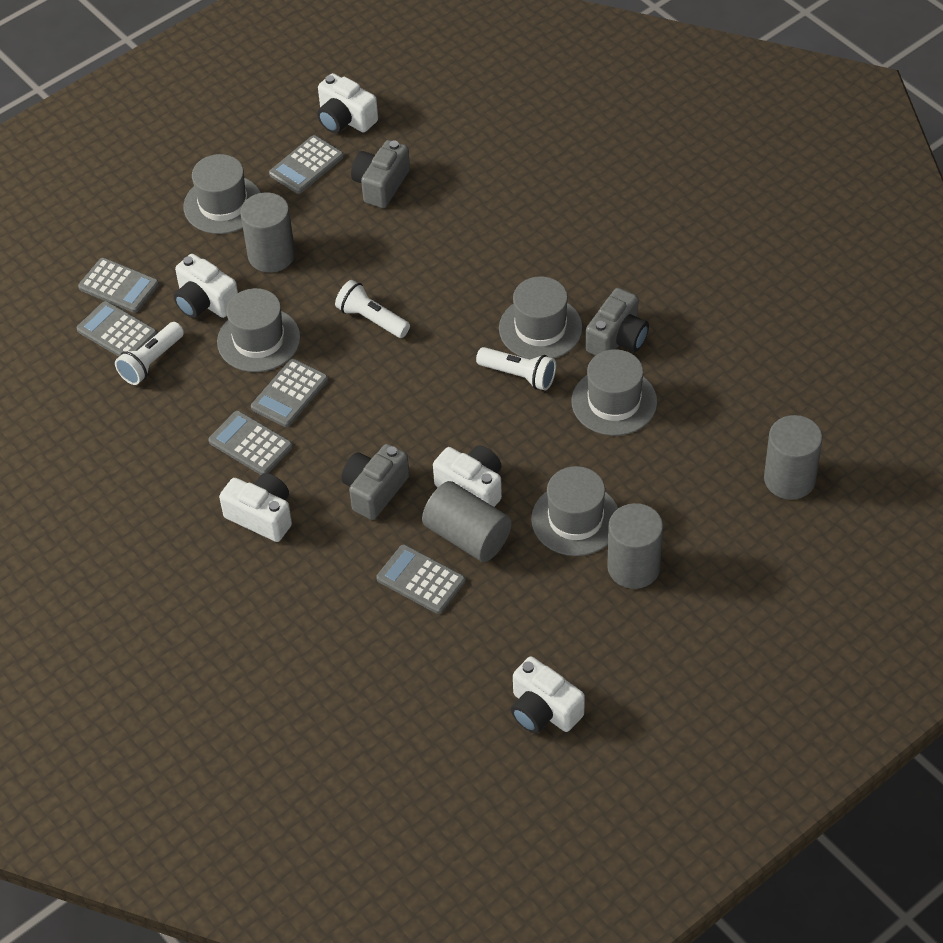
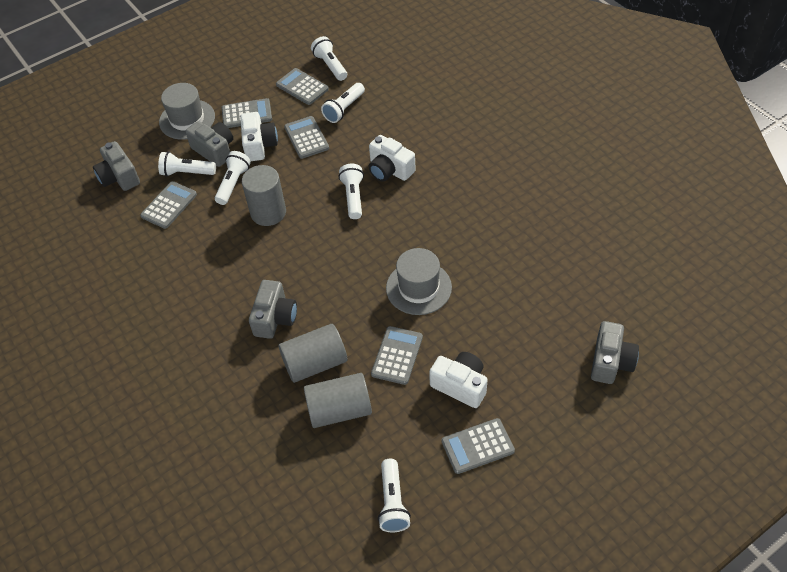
grey camera: 3 -> 4
grey cylinder: 4 -> 3
grey hat: 5 -> 2
white camera: 5 -> 3
white flashlight: 3 -> 6

